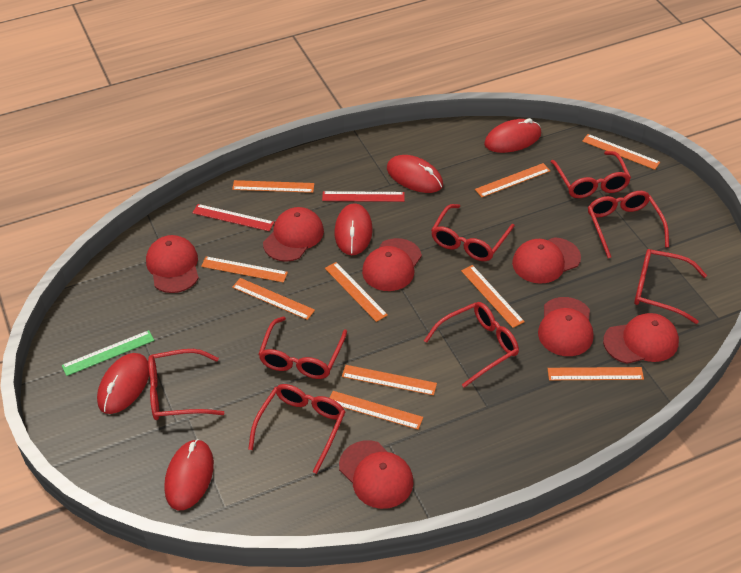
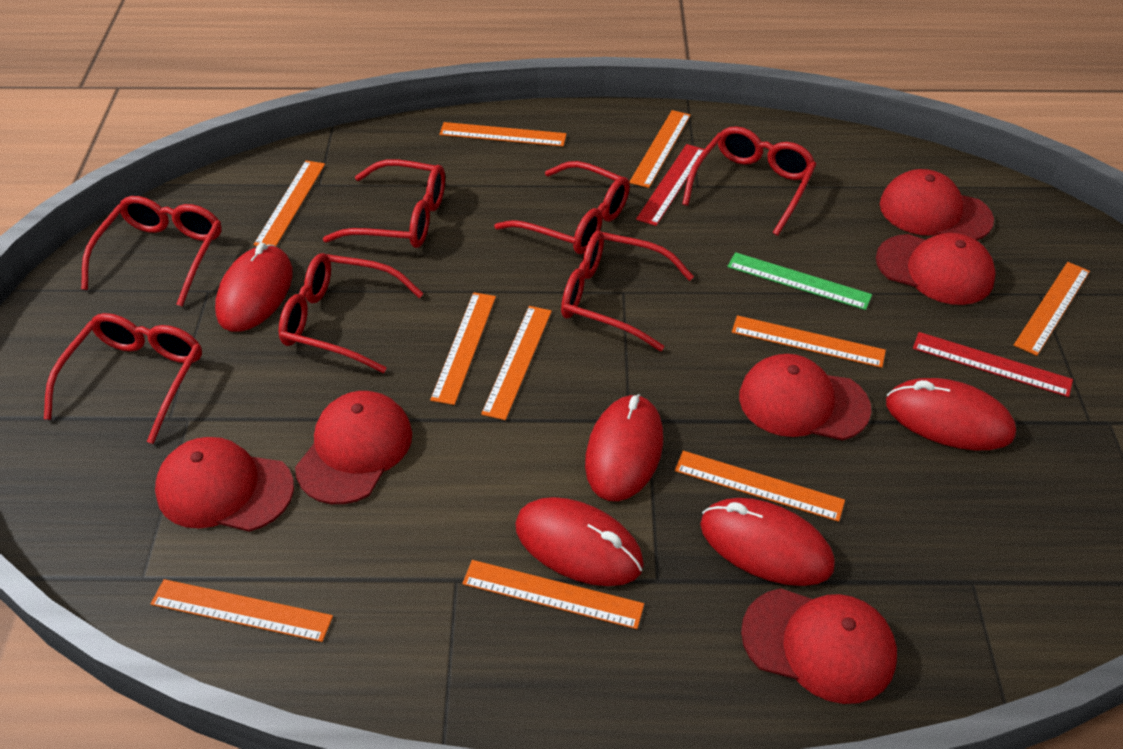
red cap: 7 -> 6
red glasses: 8 -> 7

